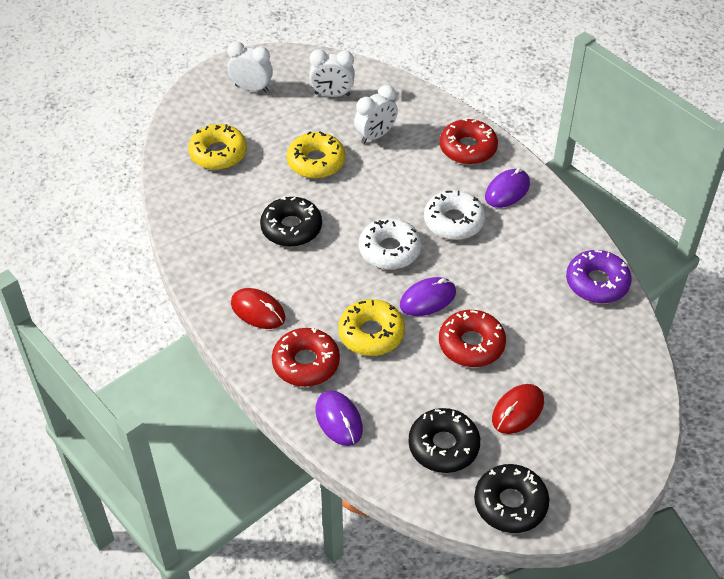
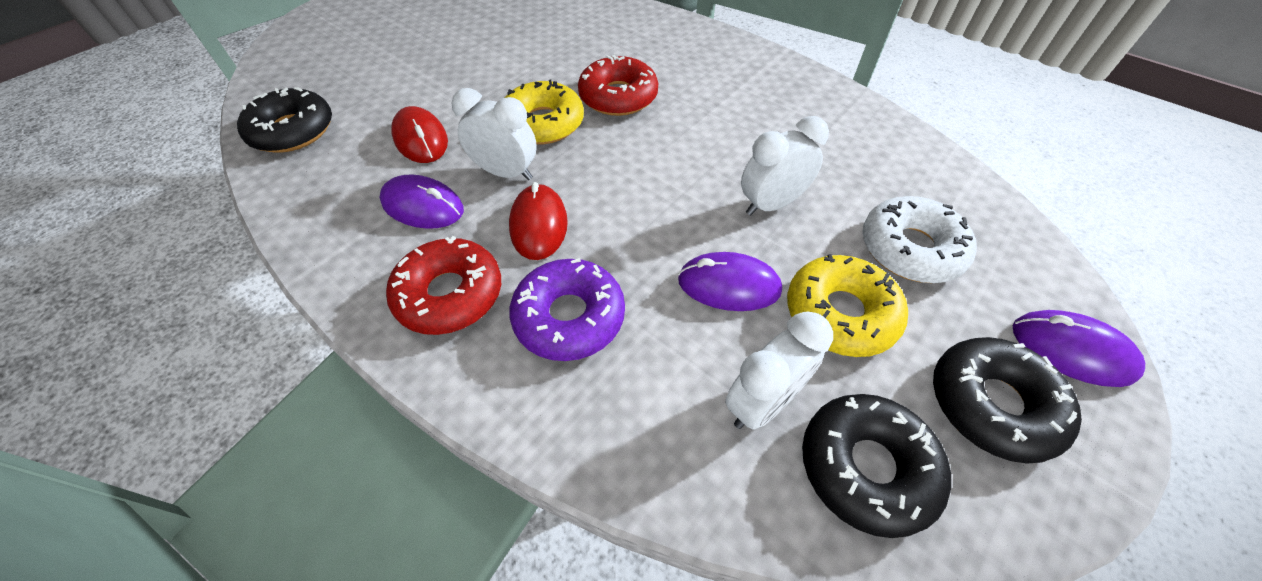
red donut: 3 -> 2
white donut: 2 -> 1
yellow donut: 3 -> 2

